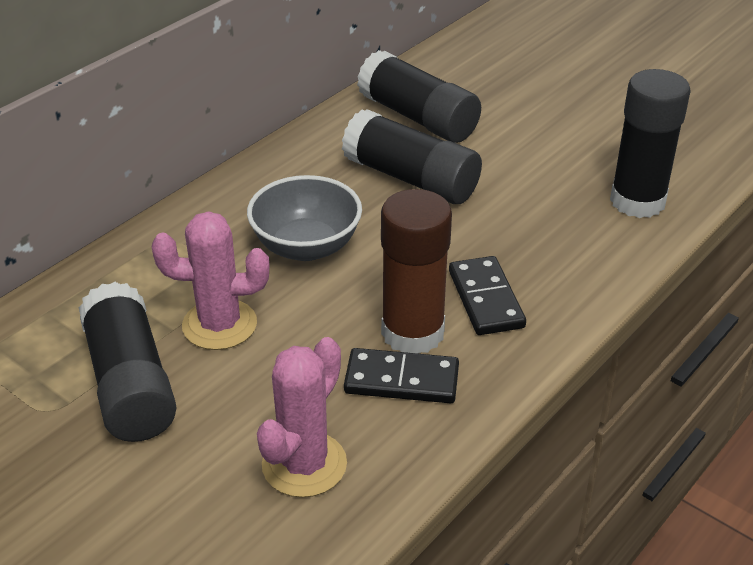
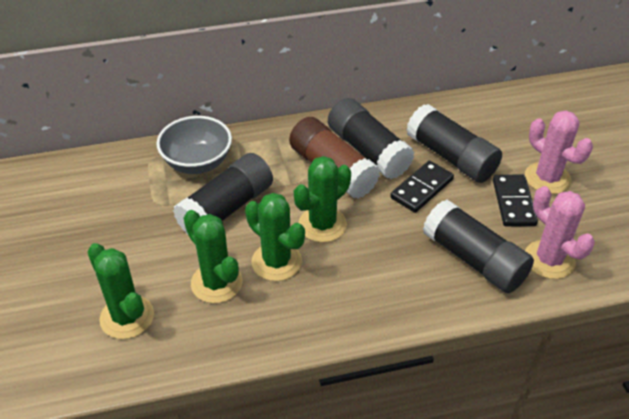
green cactus: 0 -> 4

